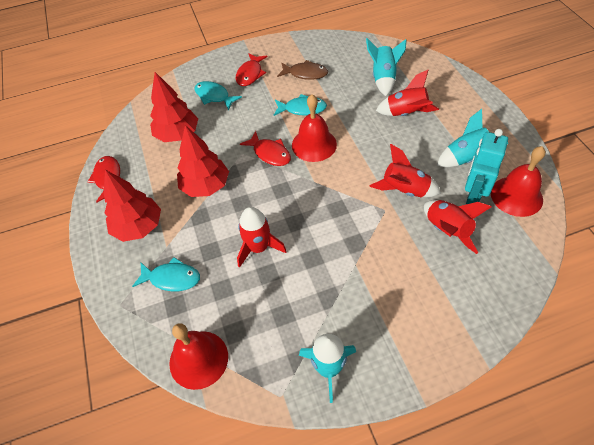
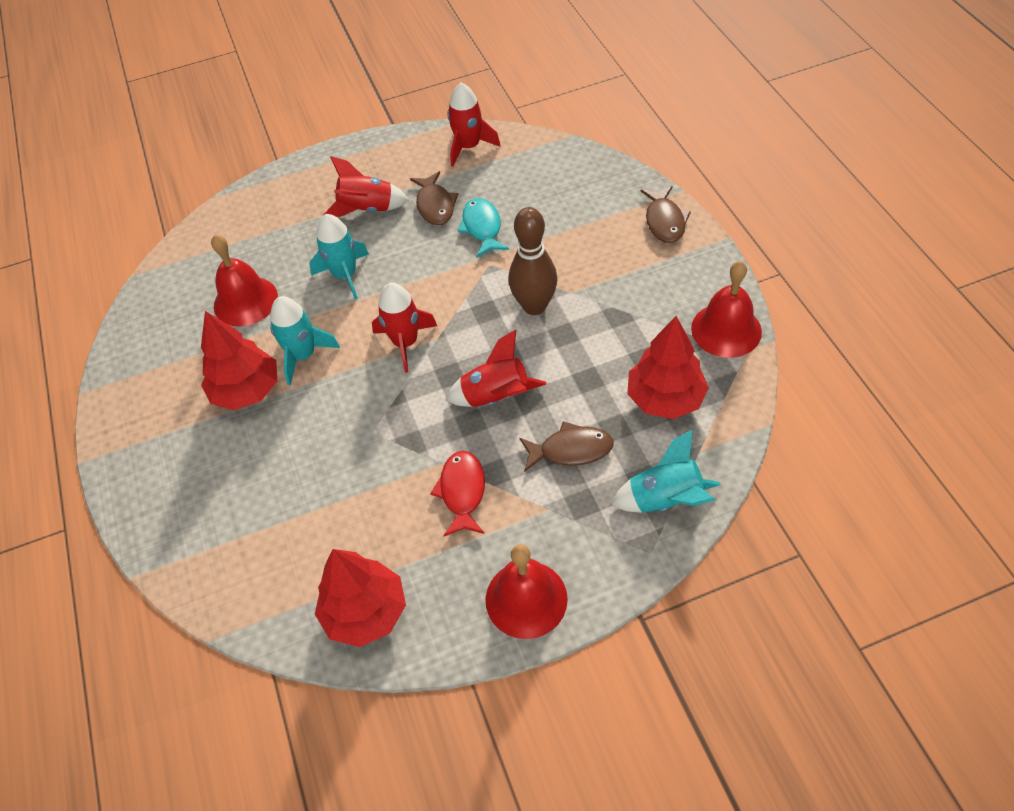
brown bowling pin: 0 -> 1
brown fish: 1 -> 3
red fish: 3 -> 1
turquoise fish: 3 -> 1
turquoise robot: 1 -> 0

